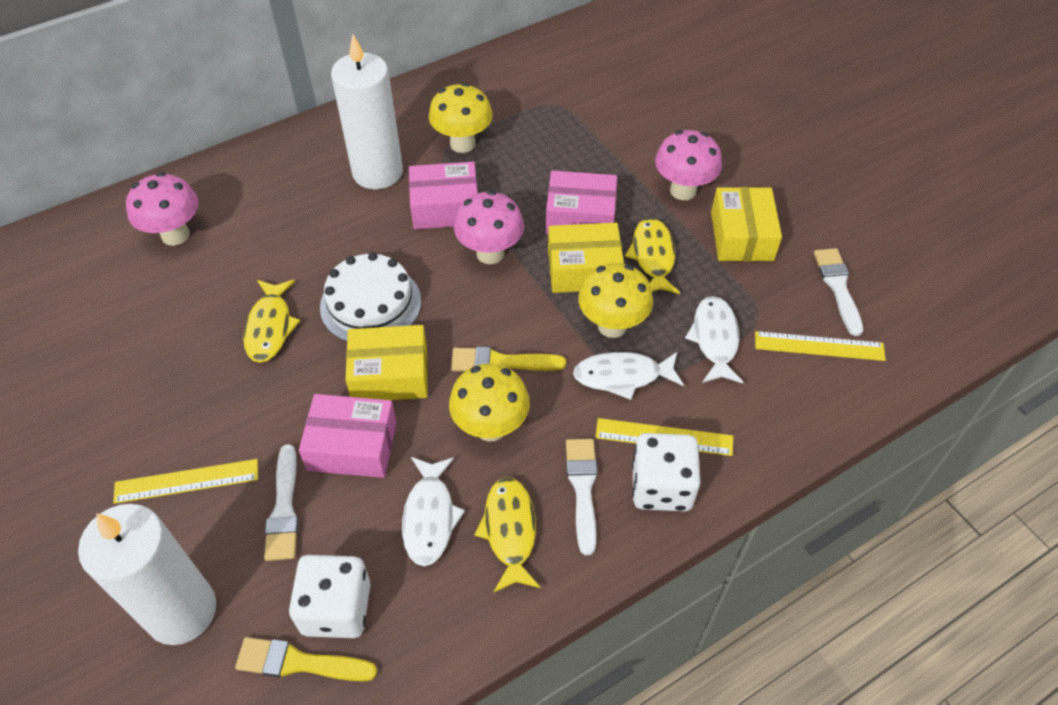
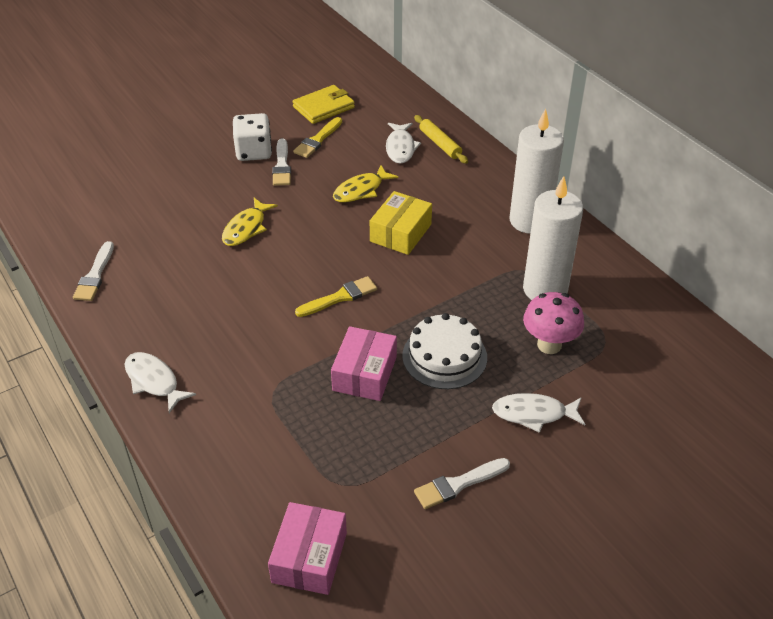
pink box: 3 -> 2
pink mushroom: 3 -> 1
white dice: 2 -> 1
yellow box: 3 -> 1
yellow fish: 3 -> 2
yellow mushroom: 3 -> 0
yellow rolling pin: 0 -> 1
yellow ruler: 3 -> 0
yellow wallet: 0 -> 1

